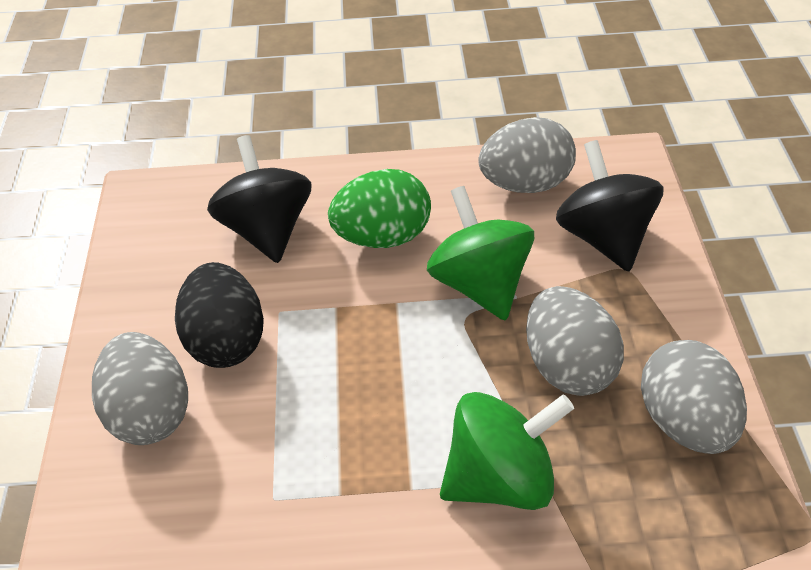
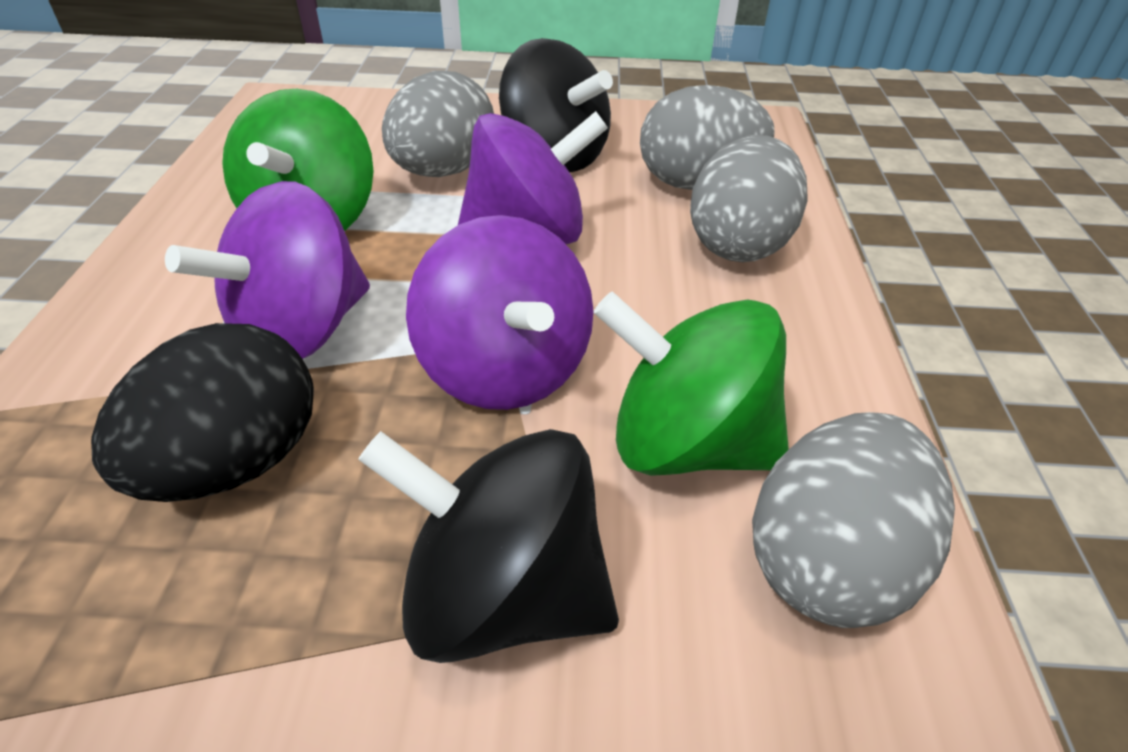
green egg: 1 -> 0
purple spinning top: 0 -> 3

